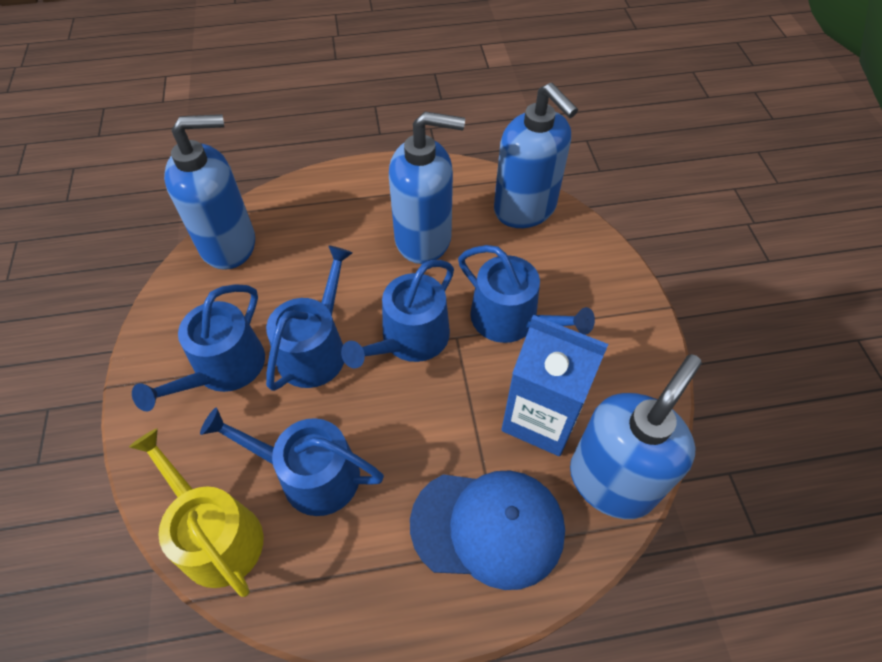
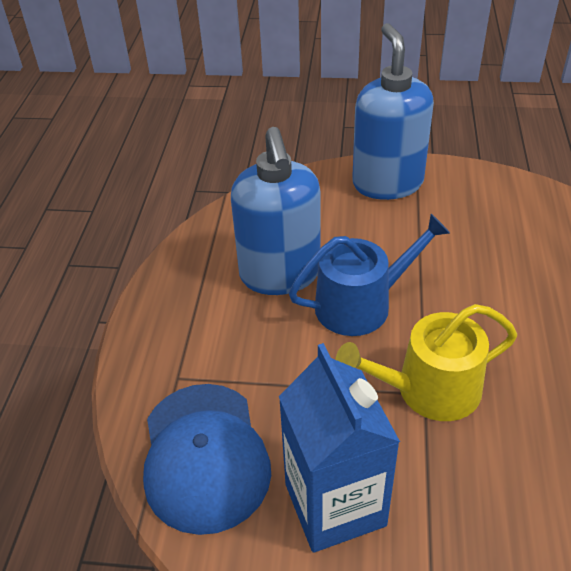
blue soap dispenser: 4 -> 2
blue watering can: 5 -> 1

